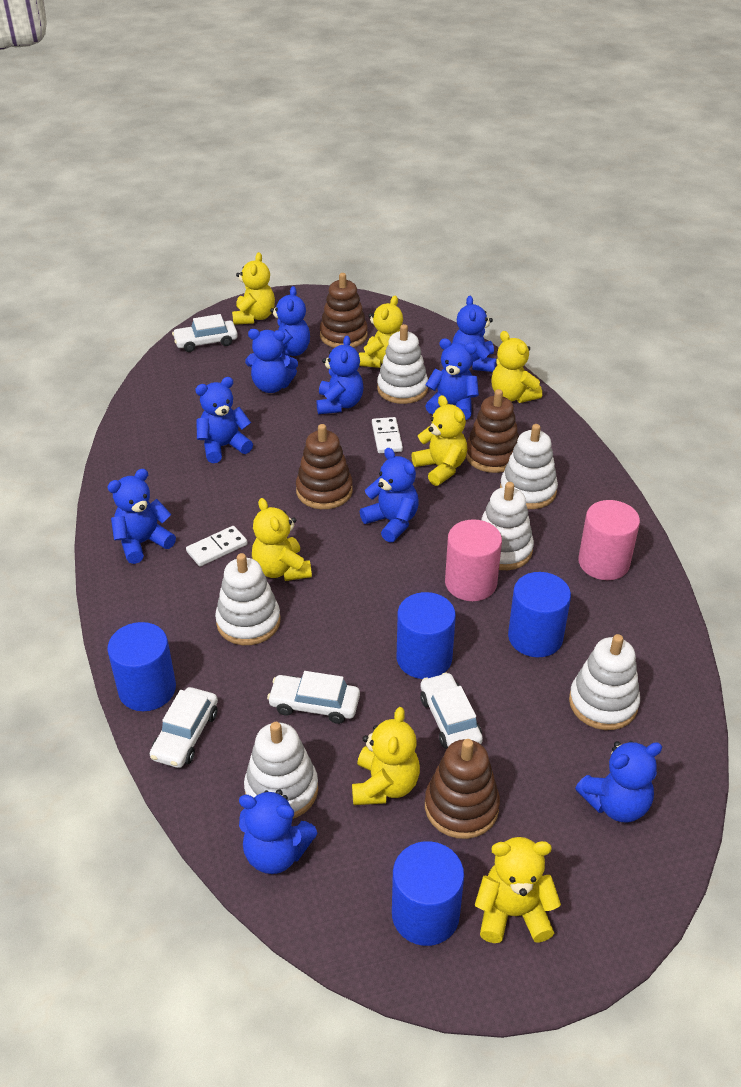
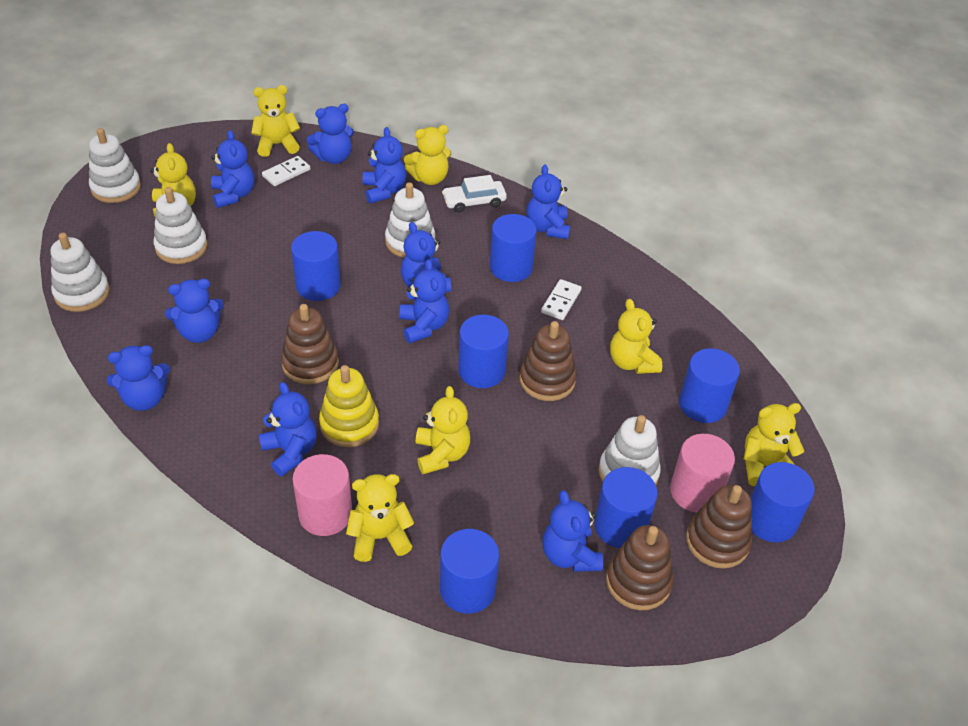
blue cylinder: 4 -> 7
white car: 4 -> 1
white stacking toy: 6 -> 5
yellow stacking toy: 0 -> 1

